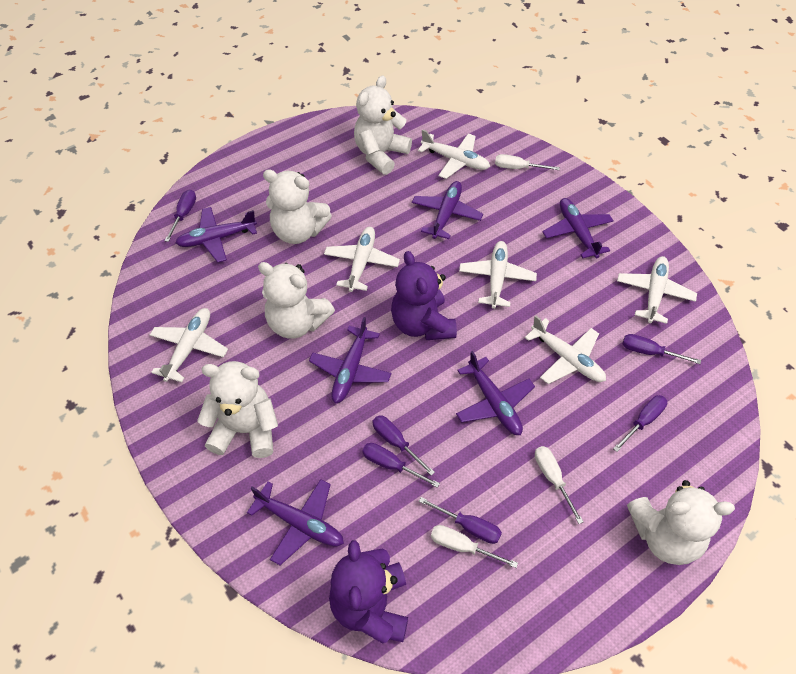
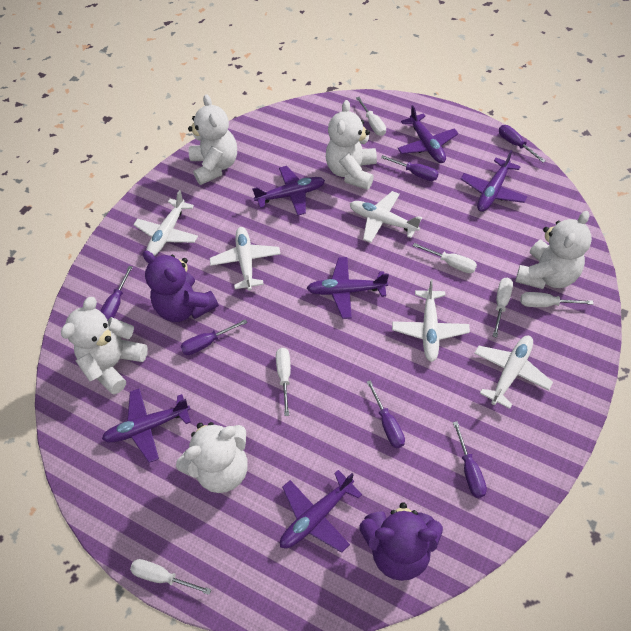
white plane: 6 -> 5
white screwdriver: 3 -> 6

